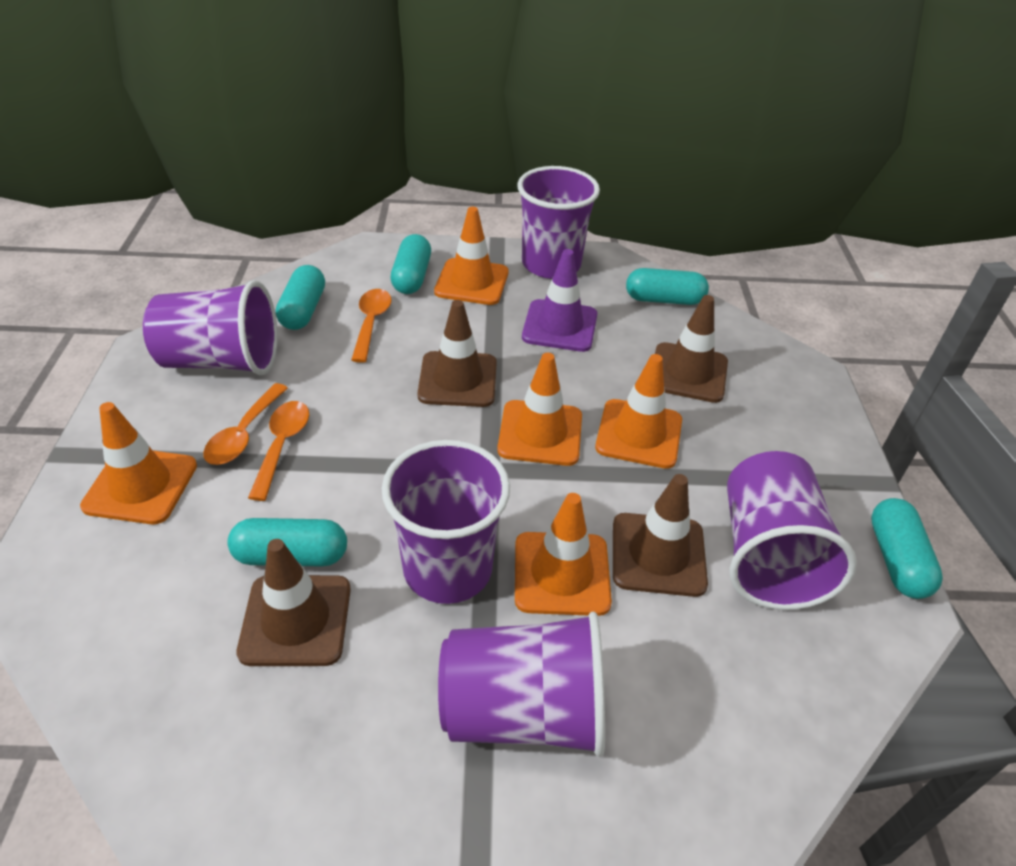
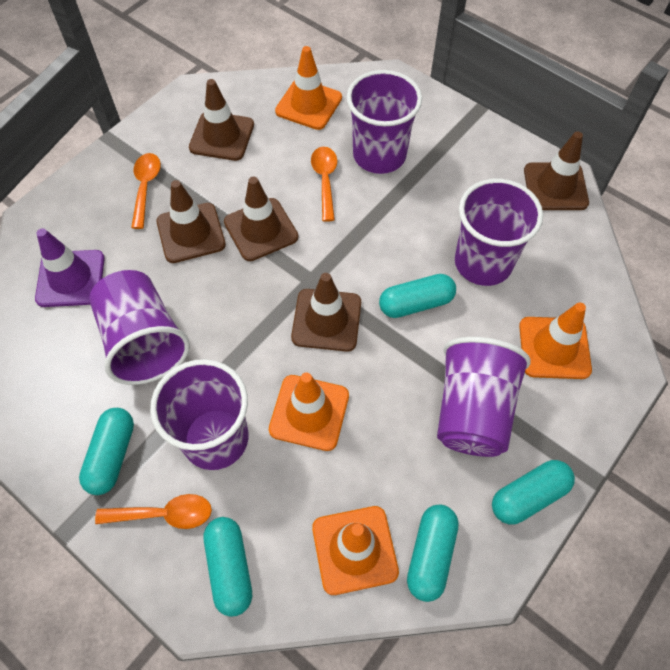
brown traffic cone: 4 -> 5
orange traffic cone: 5 -> 4

